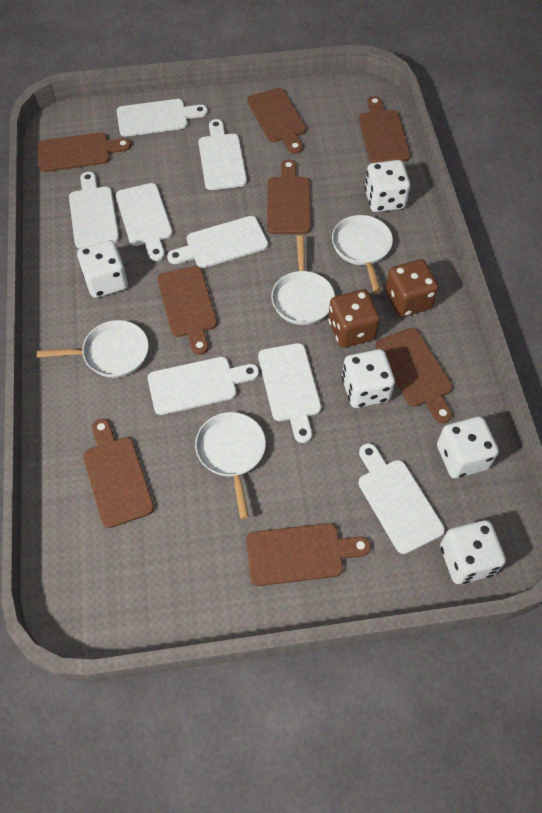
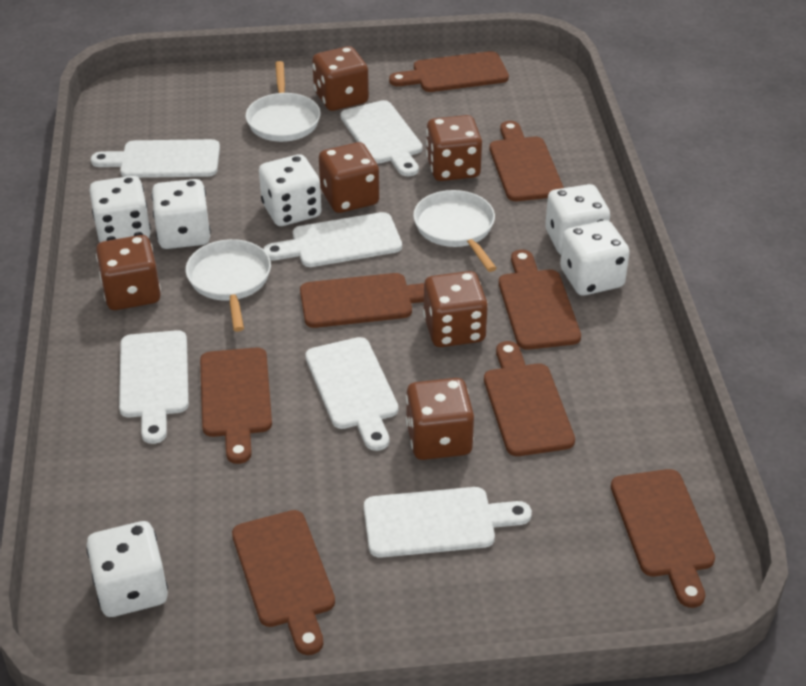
brown dice: 2 -> 6
white cutting board: 8 -> 6
white dice: 5 -> 6
white pan: 4 -> 3

